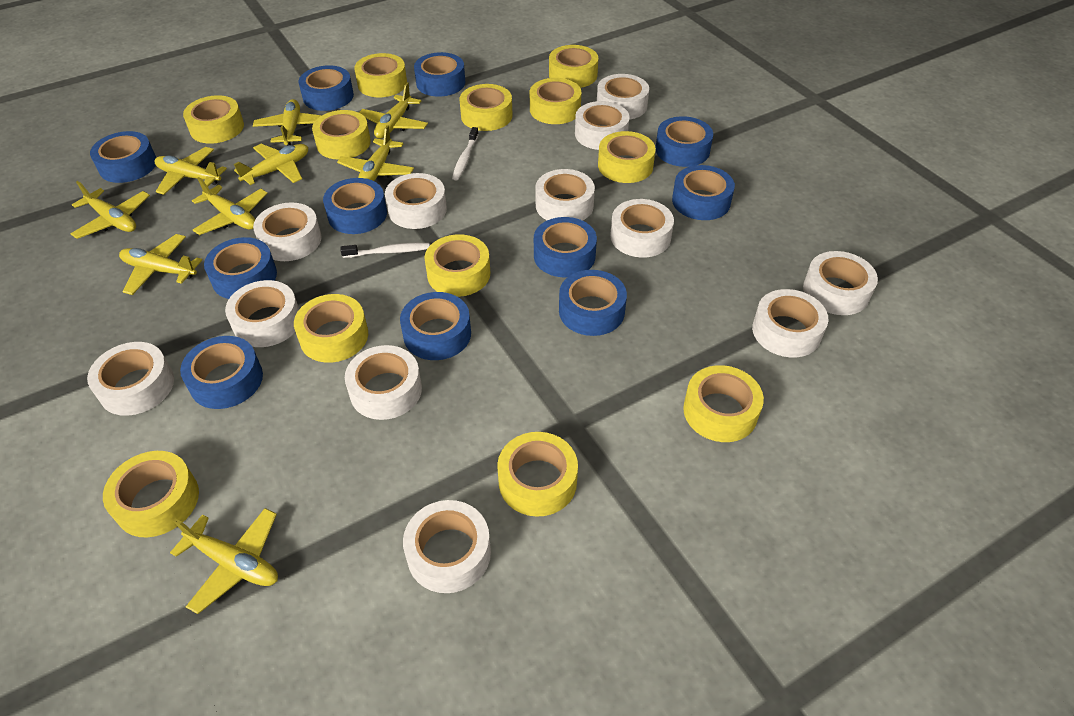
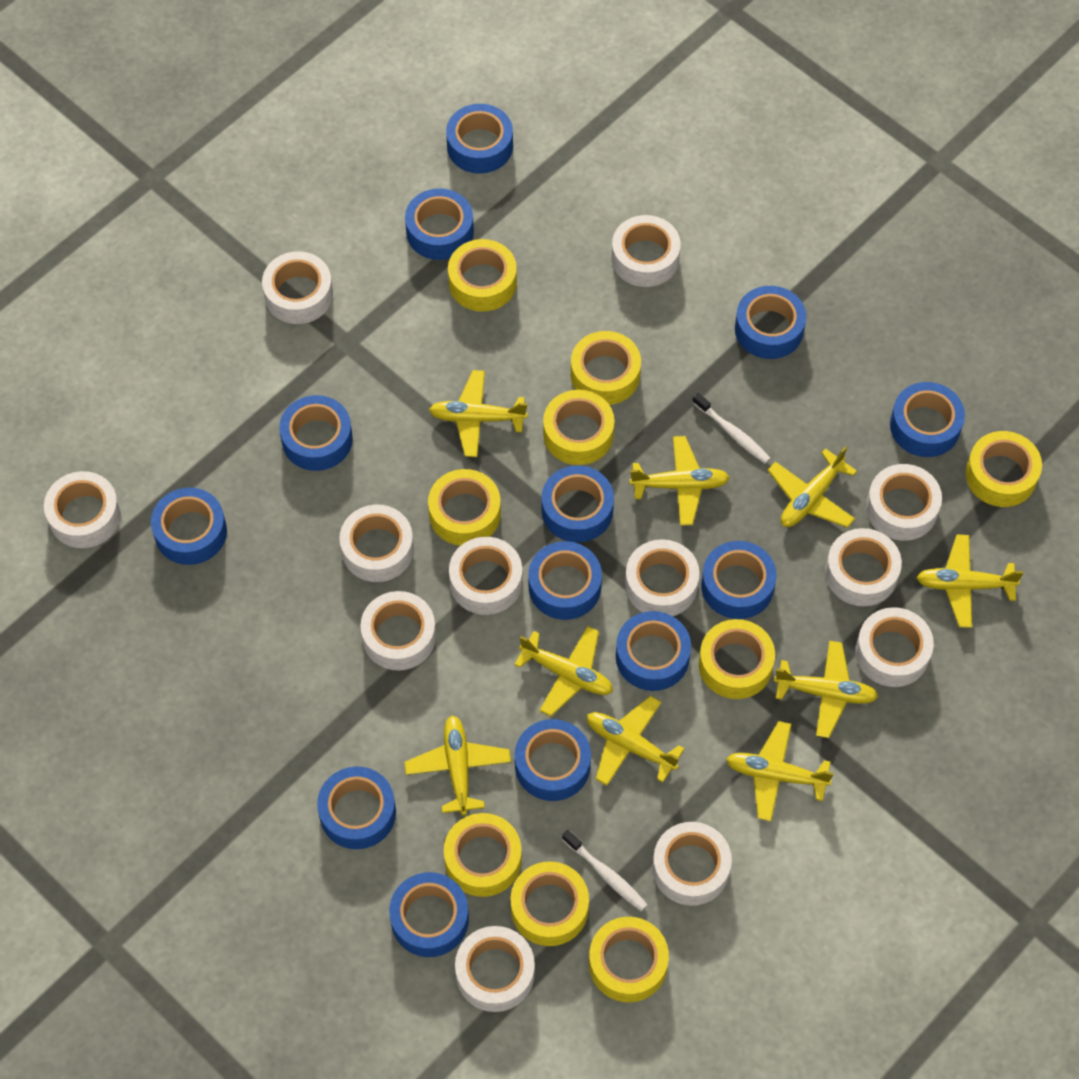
blue tape: 11 -> 13
yellow tape: 12 -> 9

